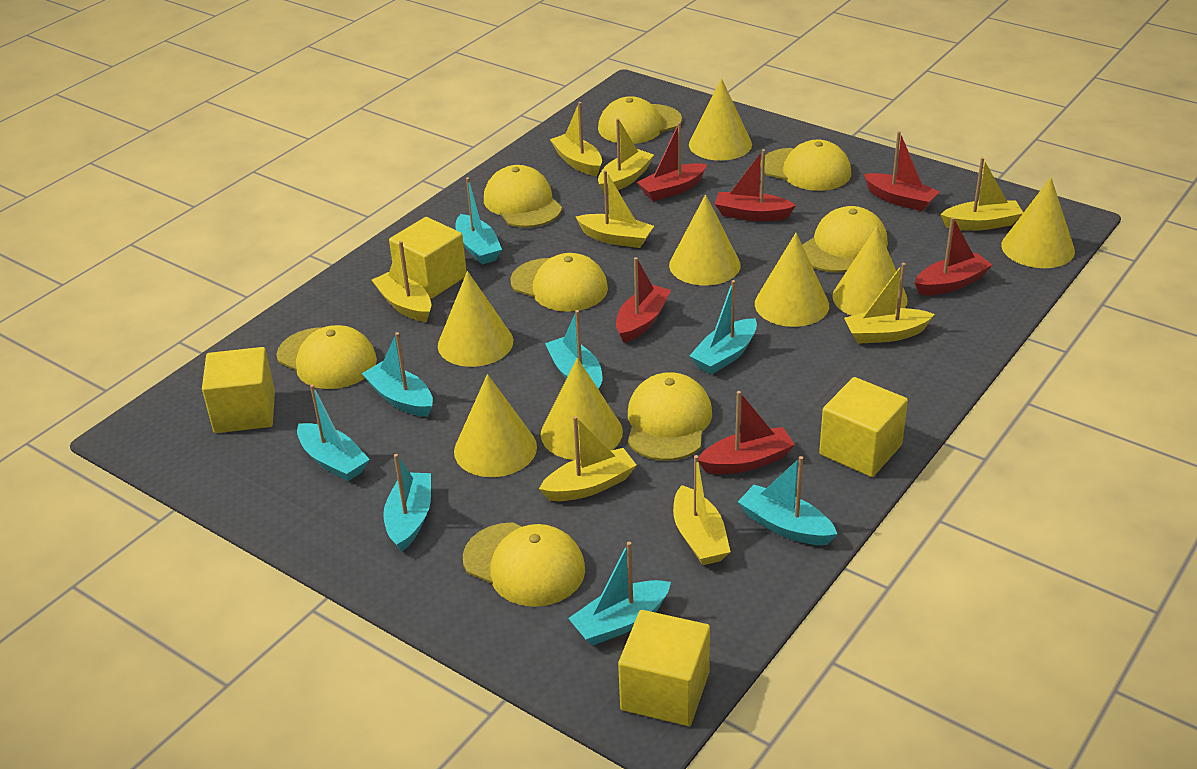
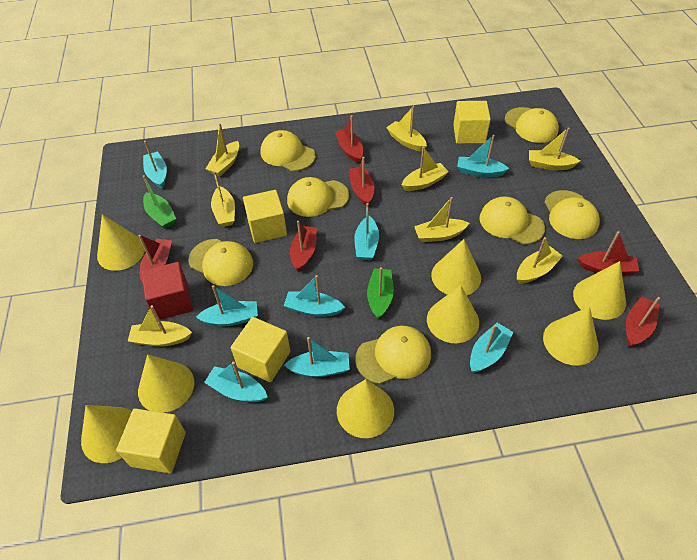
green boat: 0 -> 2
red cube: 0 -> 1
yellow cap: 8 -> 7

